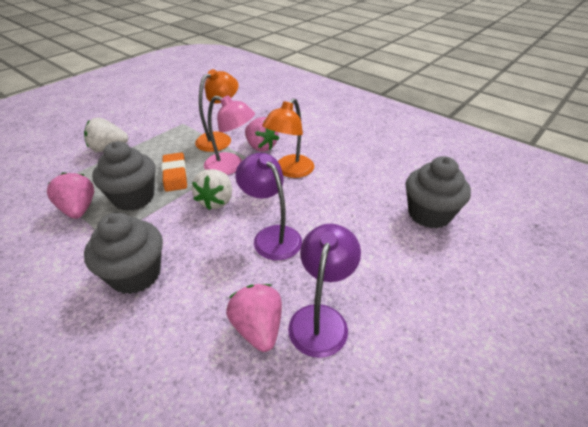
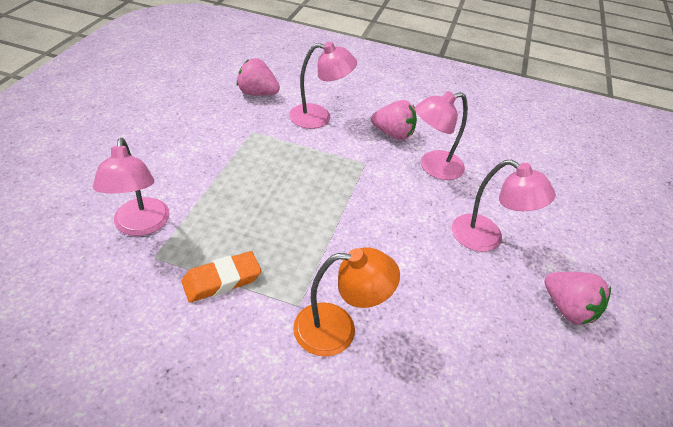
grey cupcake: 3 -> 0
orange lamp: 2 -> 1
pink lamp: 1 -> 4
purple lamp: 2 -> 0
white strawberry: 2 -> 0

